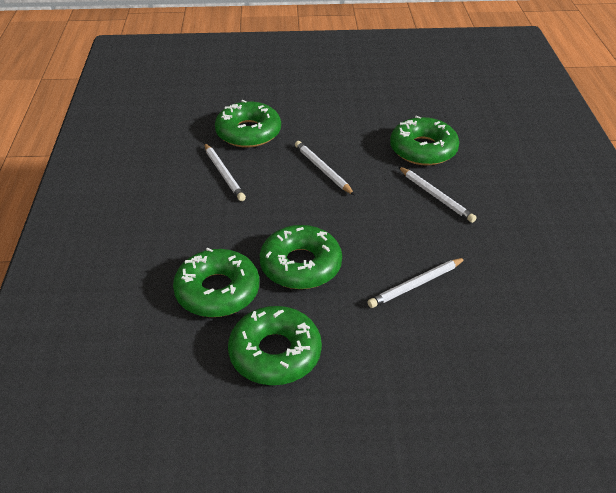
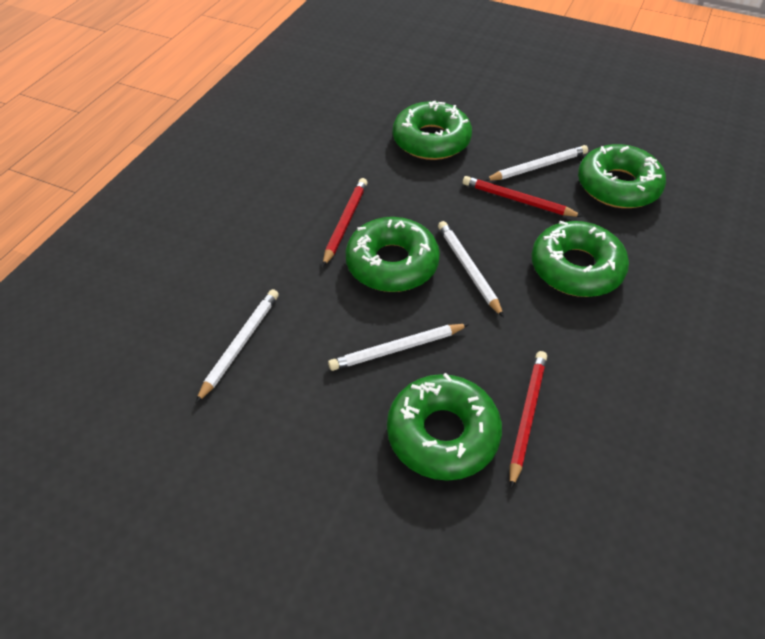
red pencil: 0 -> 3

